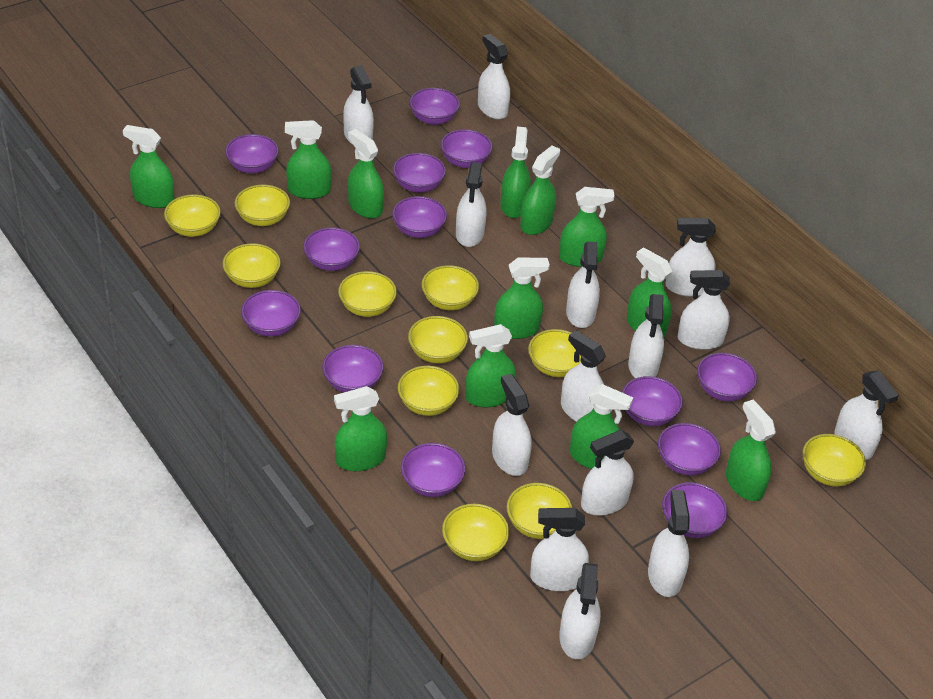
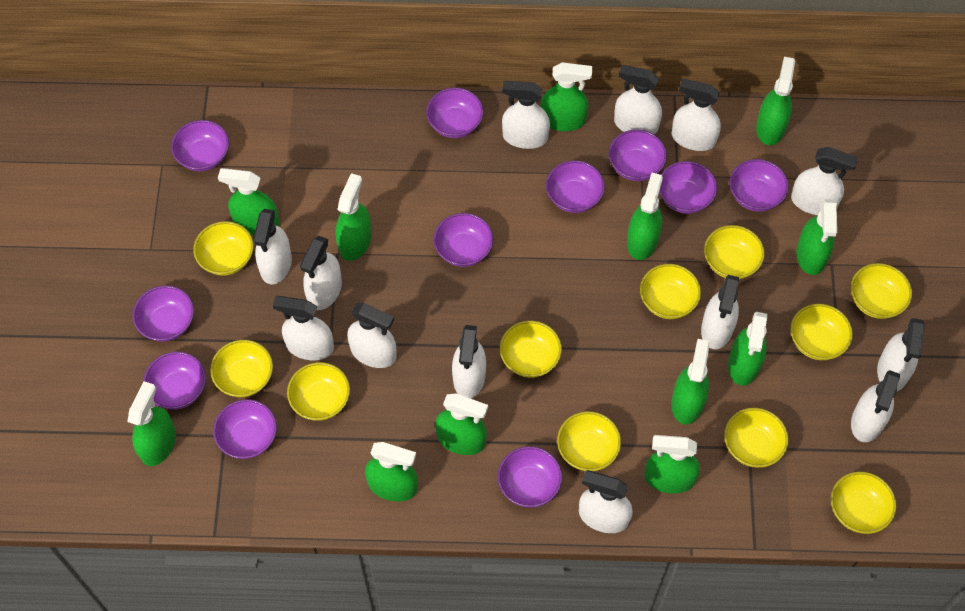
purple bowl: 13 -> 11
white spray bottle: 14 -> 13

